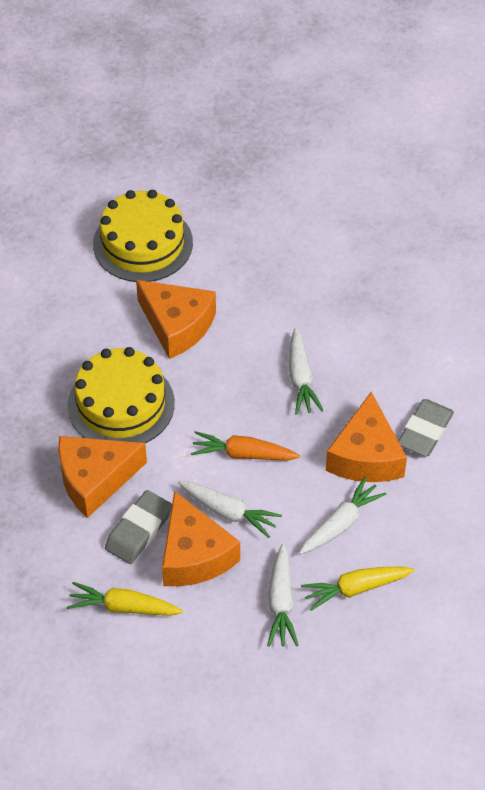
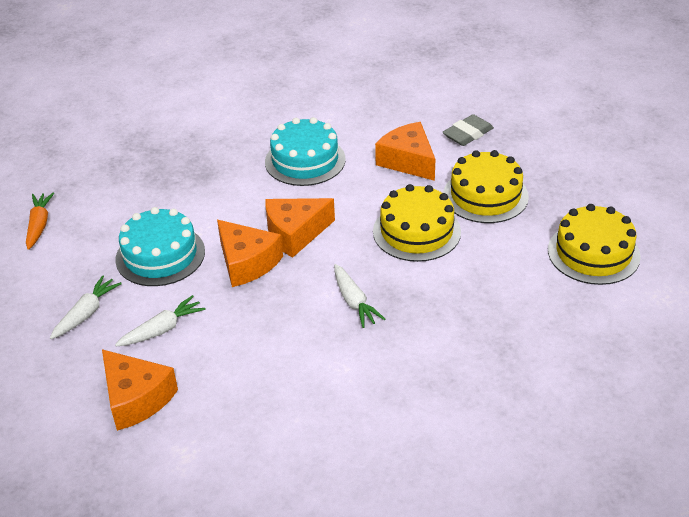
grey eraser: 2 -> 1
turquoise cake: 0 -> 2
white carrot: 4 -> 3
yellow cake: 2 -> 3
yellow carrot: 2 -> 0

